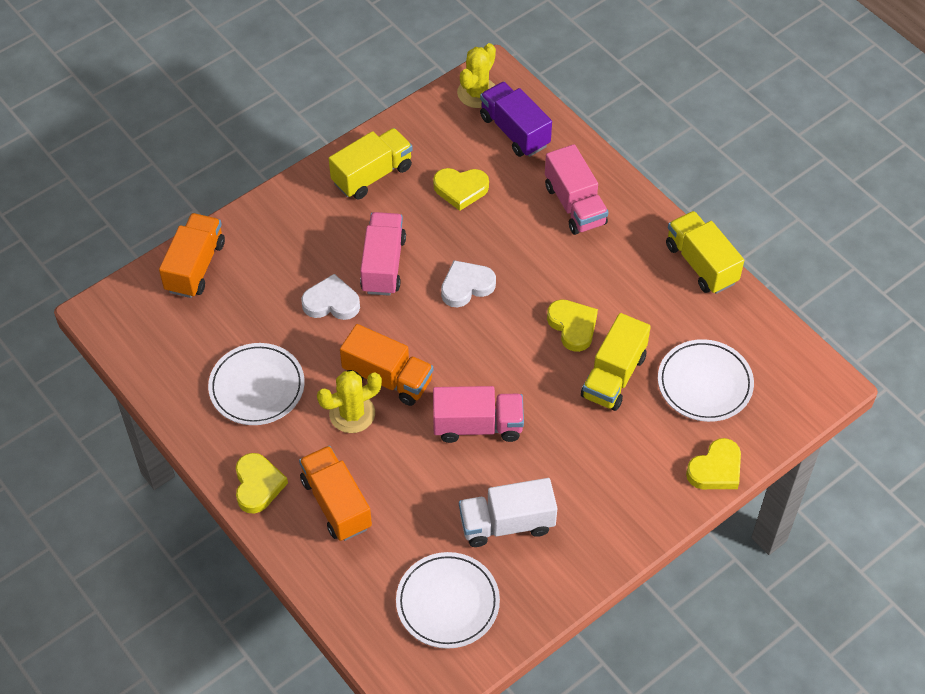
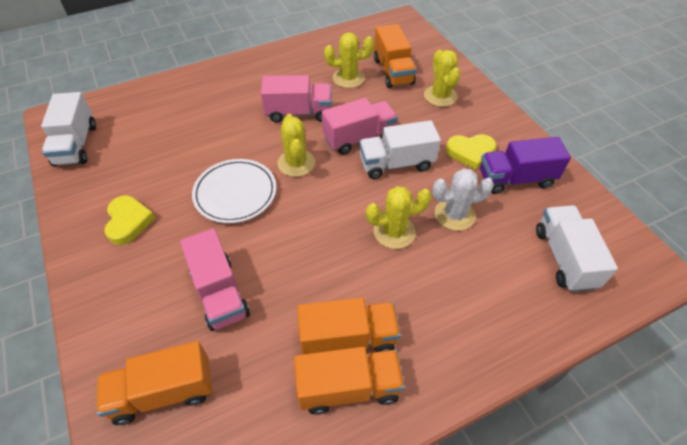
orange truck: 3 -> 4
white cactus: 0 -> 1
white heart: 2 -> 0
white plate: 3 -> 1
white truck: 1 -> 3
yellow cactus: 2 -> 4
yellow heart: 4 -> 2
yellow truck: 3 -> 0

